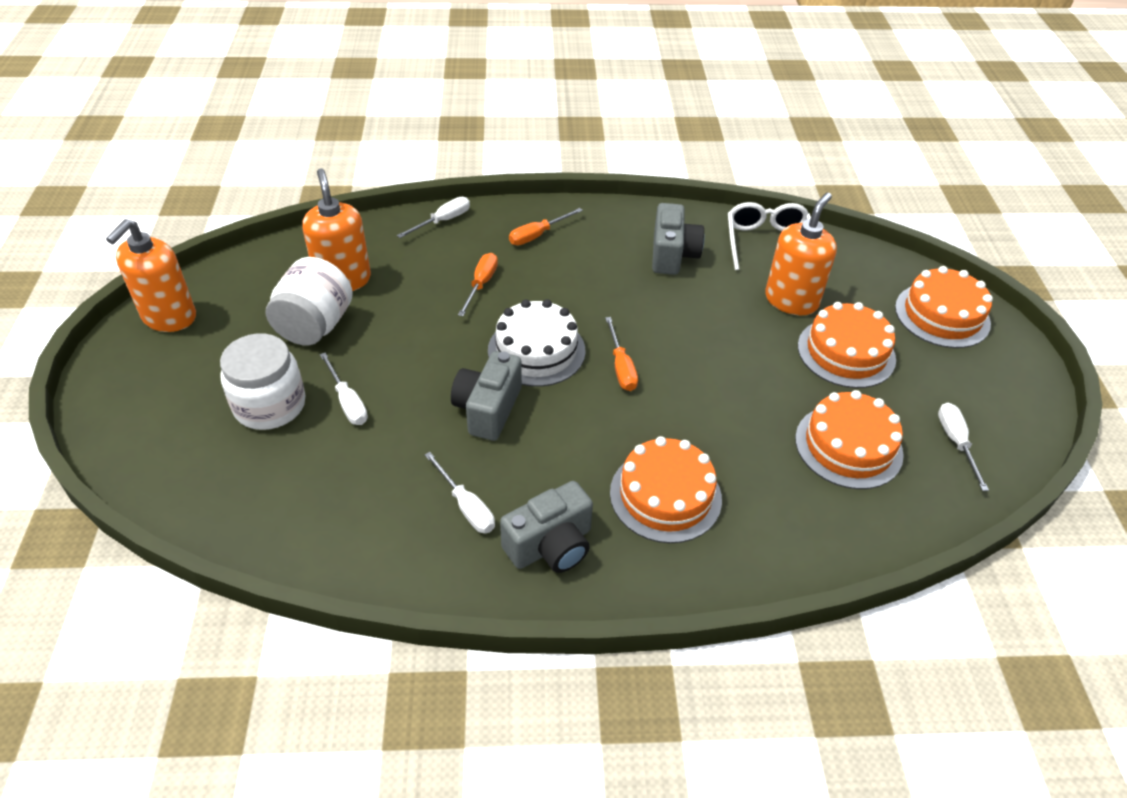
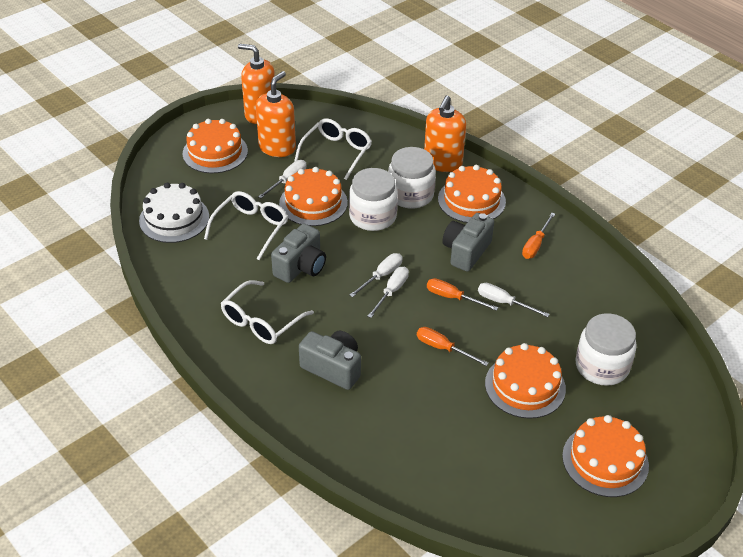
orange cake: 4 -> 5
white glasses: 1 -> 3
white jar: 2 -> 3

